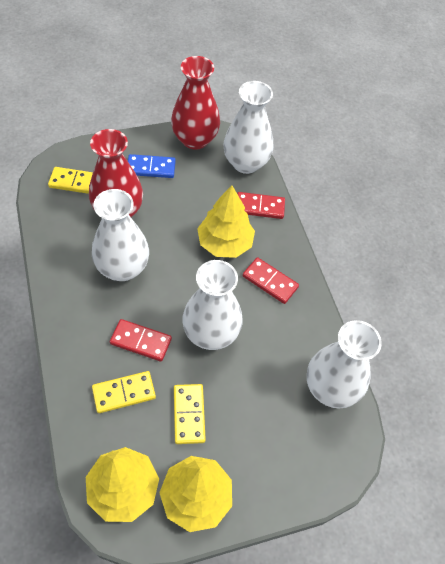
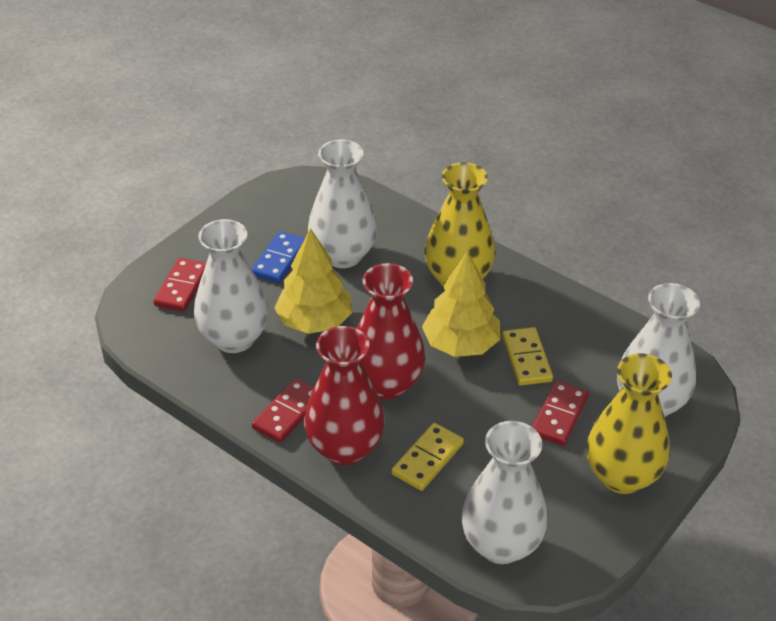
yellow domino: 3 -> 2
yellow tree: 3 -> 2
yellow vase: 0 -> 2

